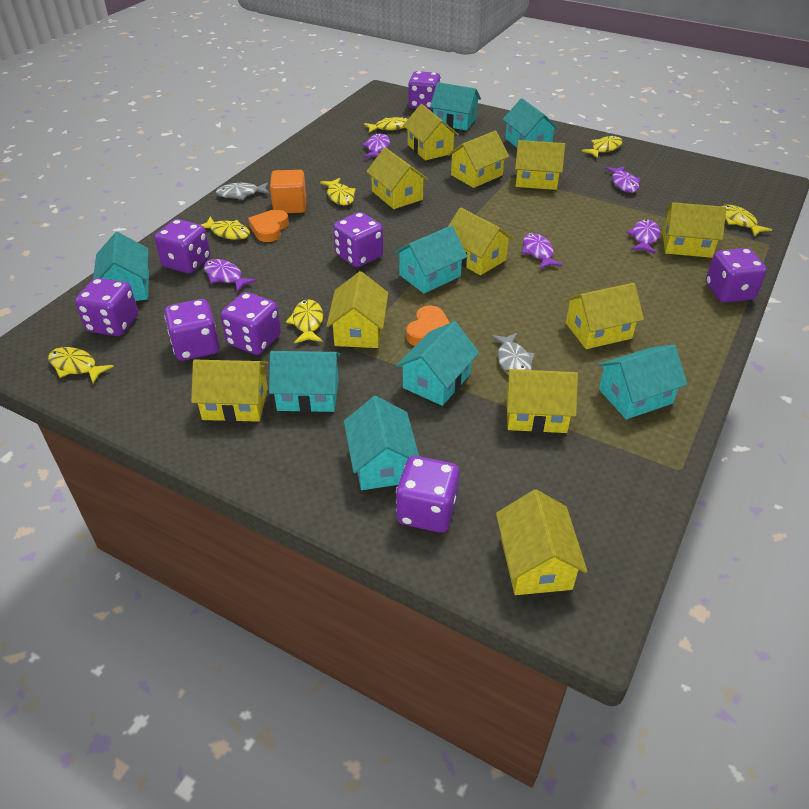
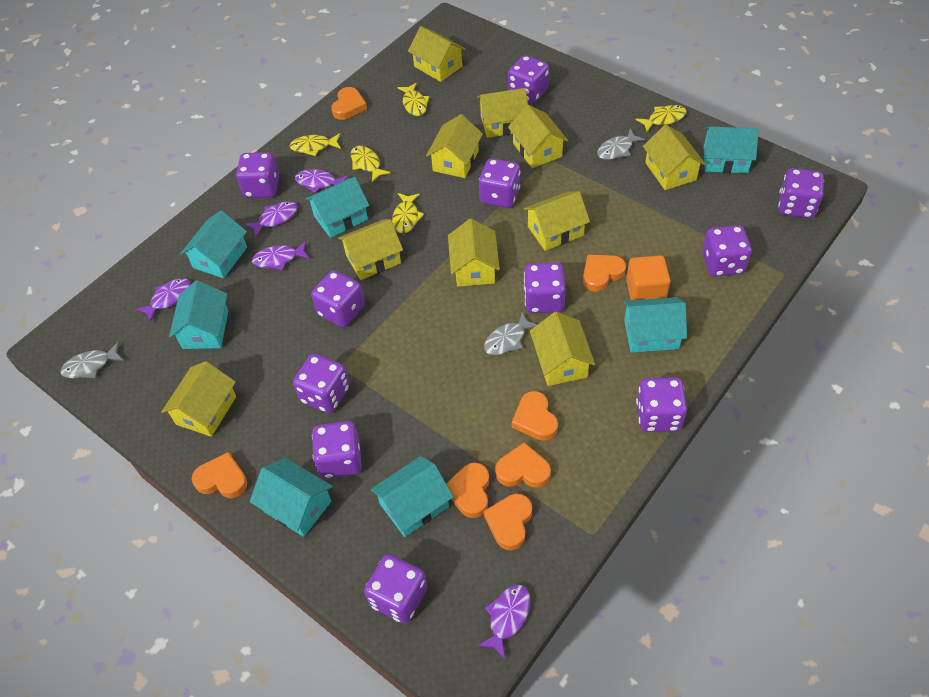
grey fish: 2 -> 3
orange heart: 2 -> 7
purple dice: 8 -> 11
turquoise house: 8 -> 7
yellow fish: 7 -> 5
yellow house: 11 -> 10

